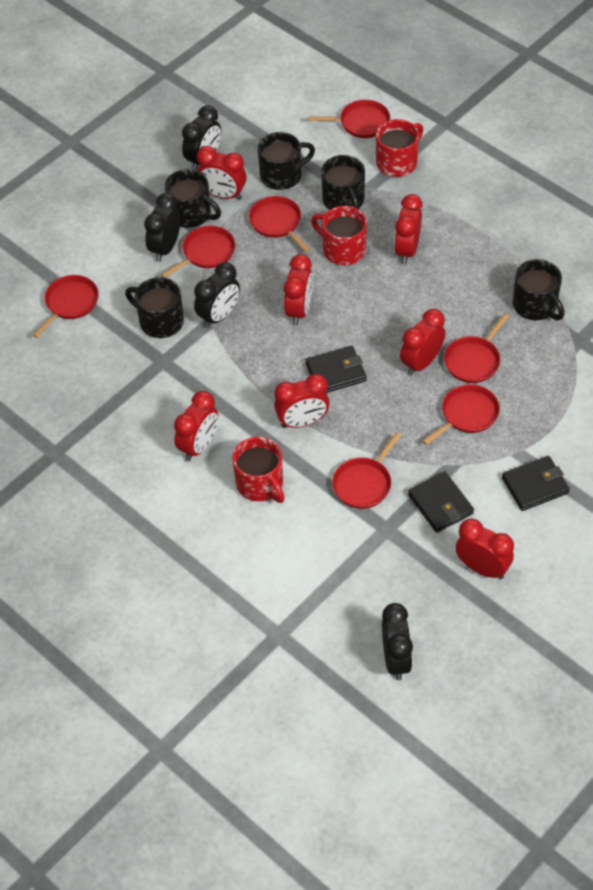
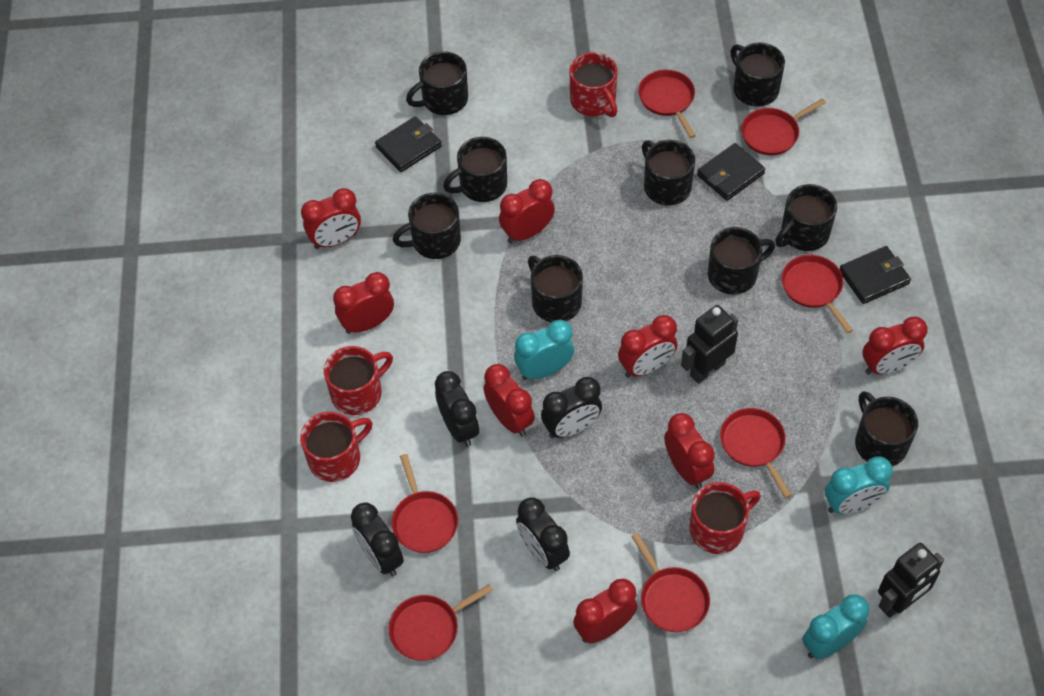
black mug: 5 -> 9
black robot: 0 -> 2
red clock: 7 -> 8
red mug: 3 -> 4
turquoise clock: 0 -> 3

